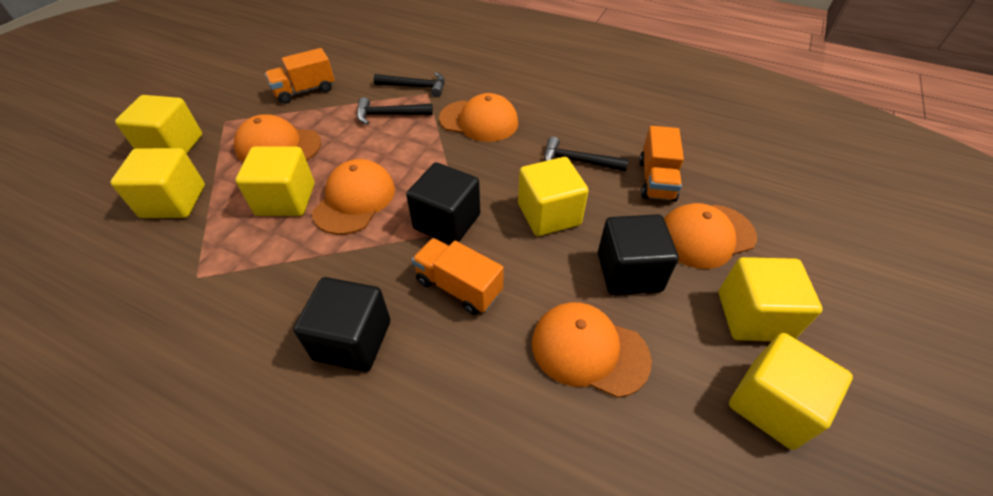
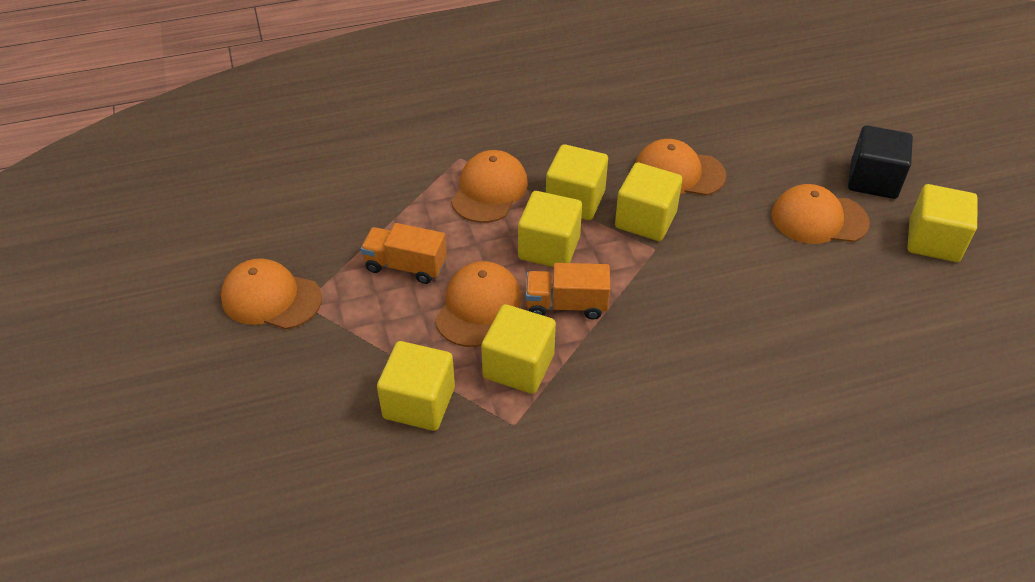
black cube: 3 -> 1
black hammer: 3 -> 0
orange truck: 3 -> 2

